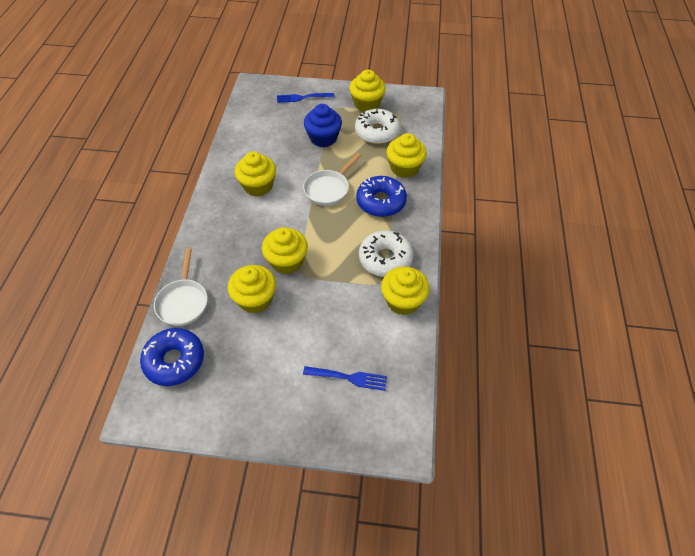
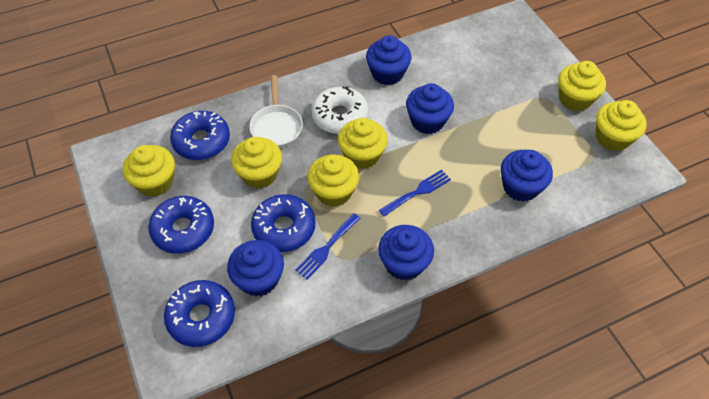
blue cupcake: 1 -> 5
blue donut: 2 -> 4
white donut: 2 -> 1
white pan: 2 -> 1

